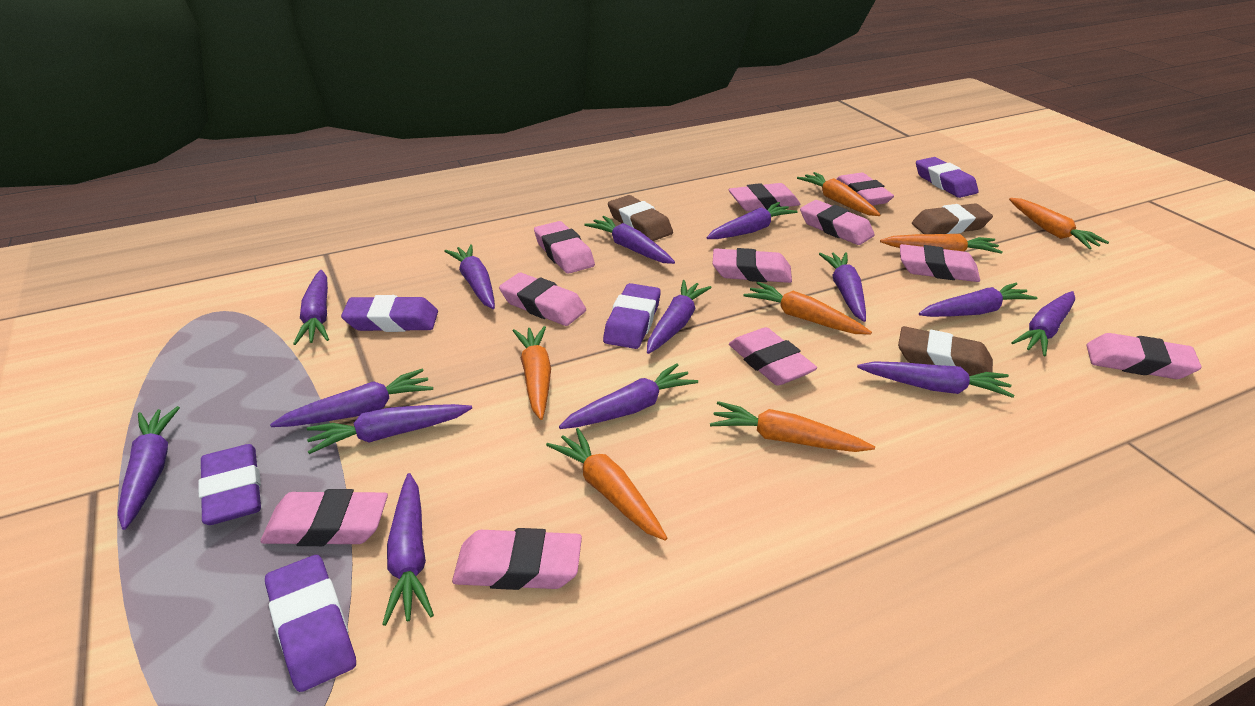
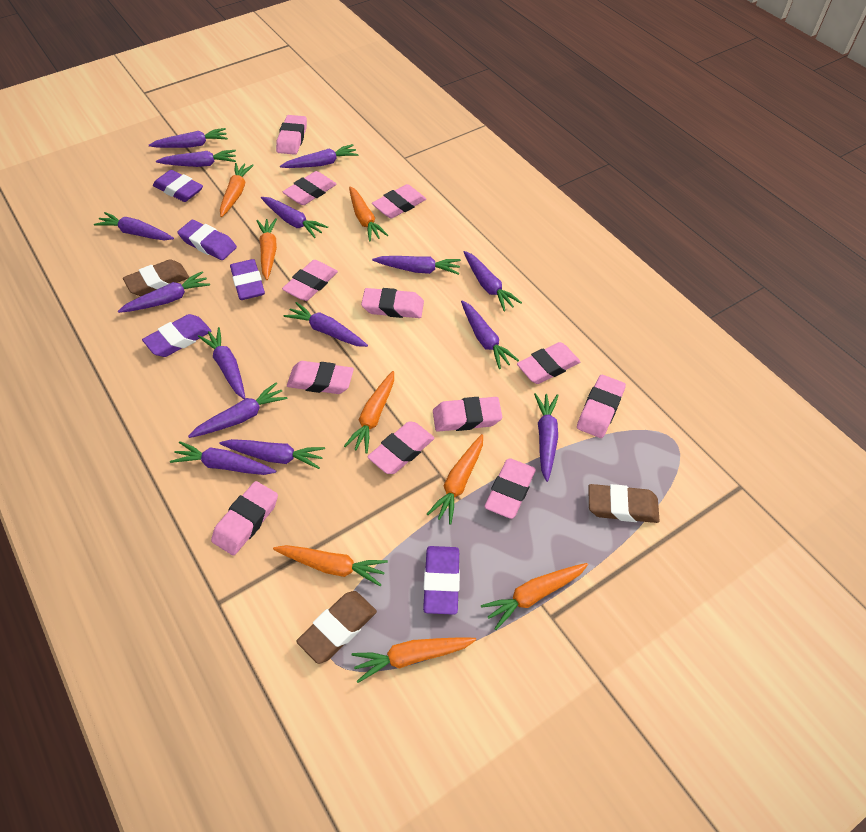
orange carrot: 7 -> 8
pink eraser: 11 -> 12
purple carrot: 14 -> 15

